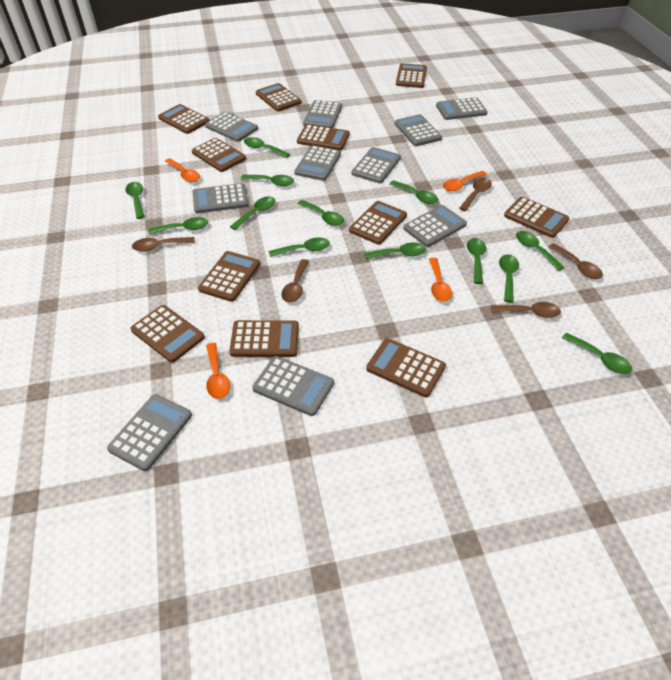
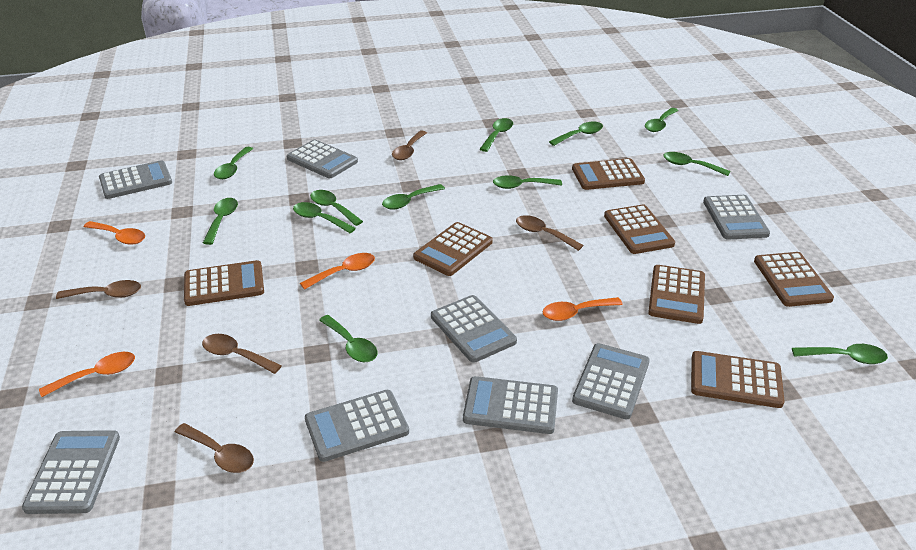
brown calculator: 11 -> 7
green spoon: 13 -> 12
grey calculator: 10 -> 8

